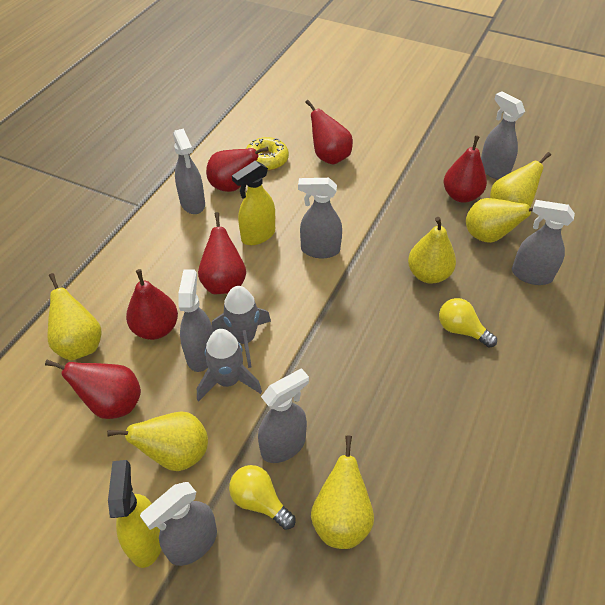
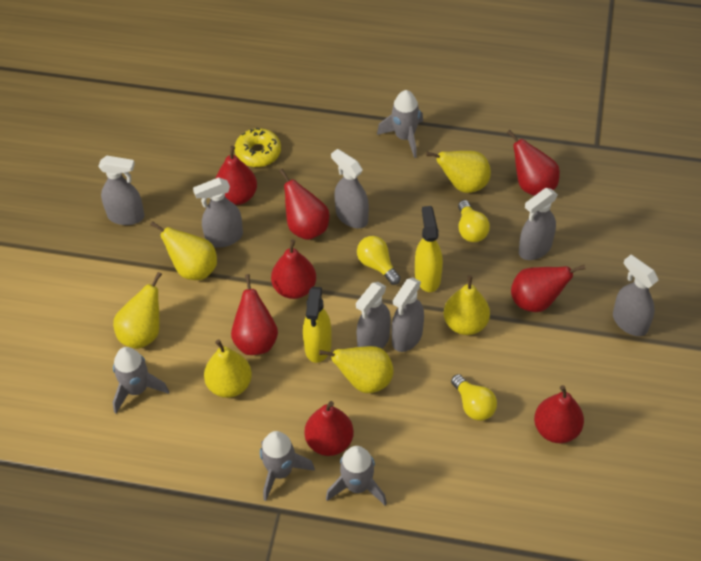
grey rocket: 2 -> 4
red pear: 6 -> 8
yellow light bulb: 2 -> 3

